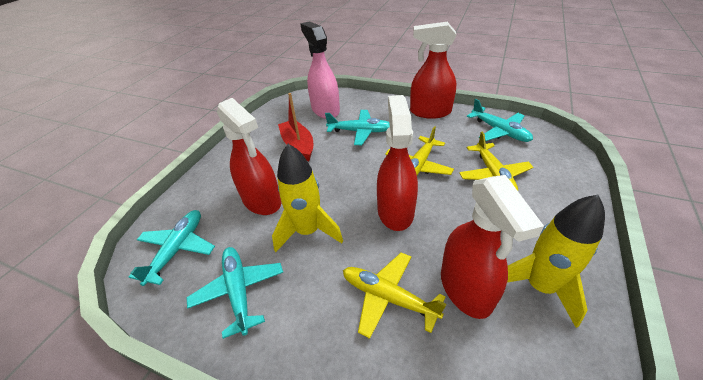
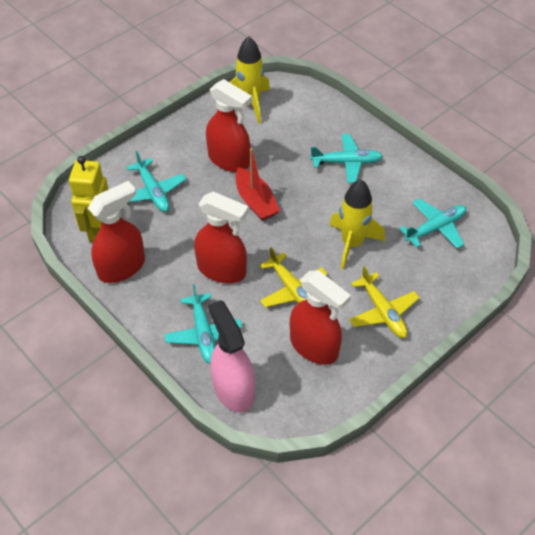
yellow plane: 3 -> 2
yellow robot: 0 -> 1

